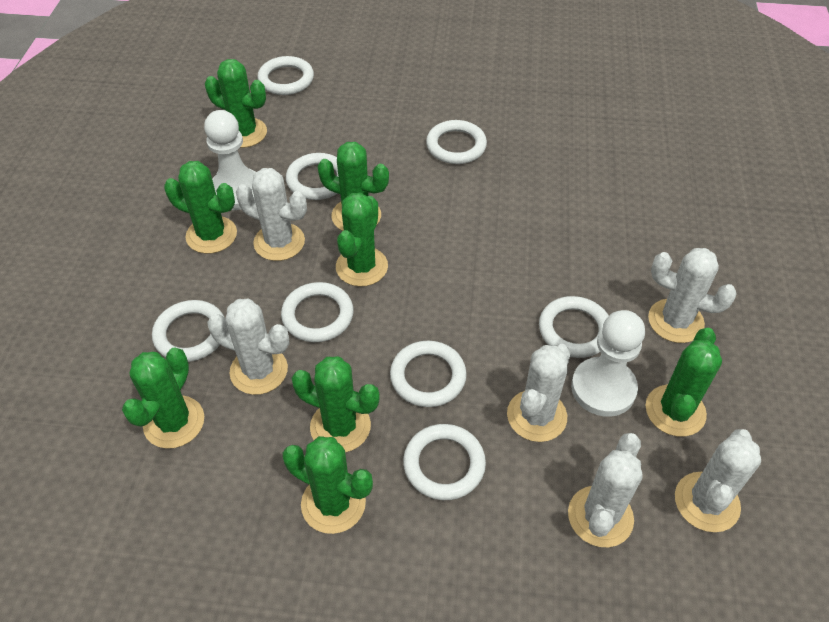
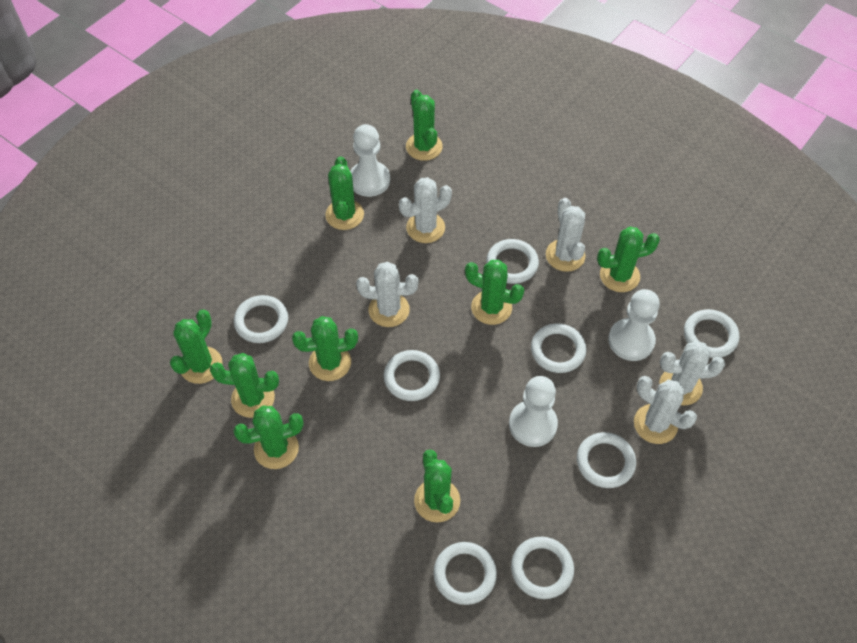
green cactus: 8 -> 9
white cactus: 6 -> 5
white pawn: 2 -> 3

